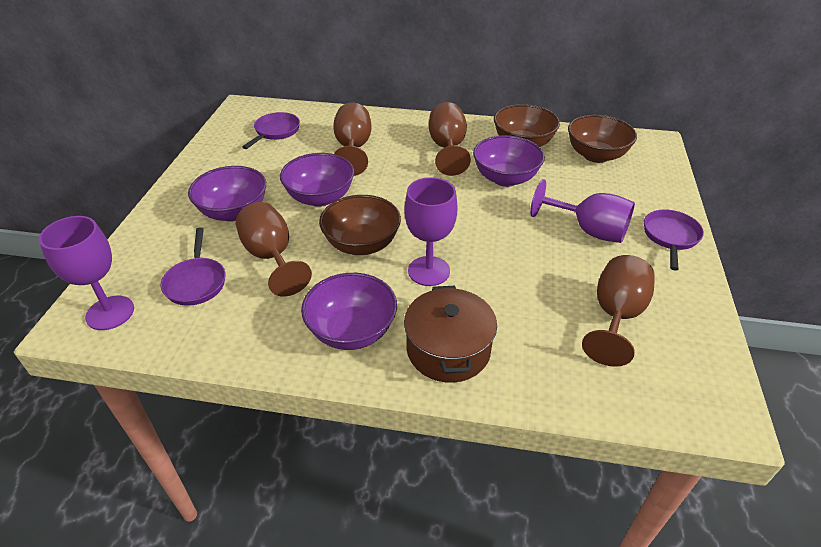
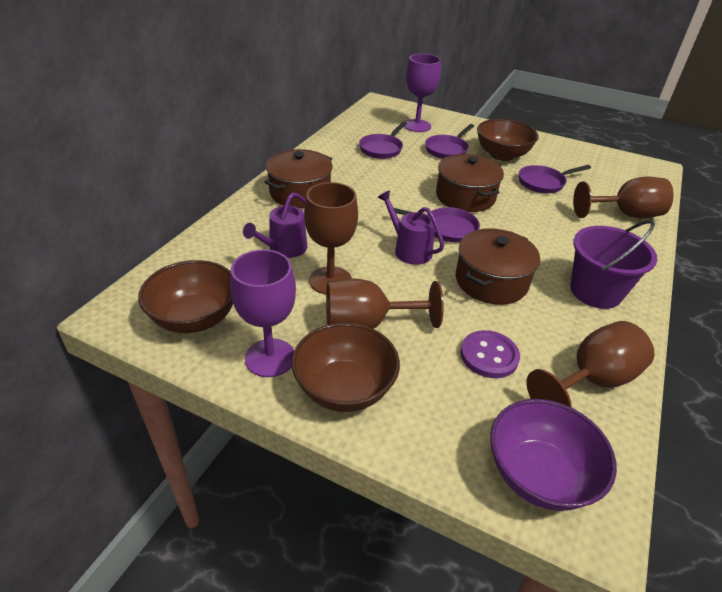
brown pot: 1 -> 3
purple bowl: 4 -> 1
purple bucket: 0 -> 1
purple button: 0 -> 1
purple goblet: 3 -> 2
purple pan: 3 -> 4
purple watering can: 0 -> 2

